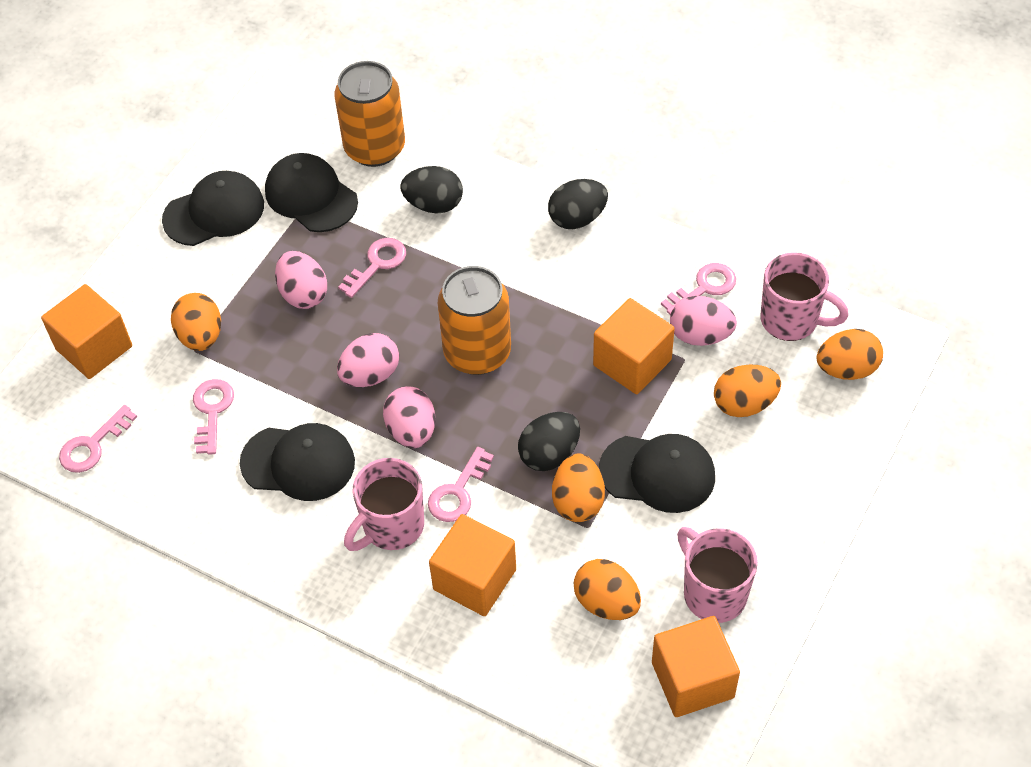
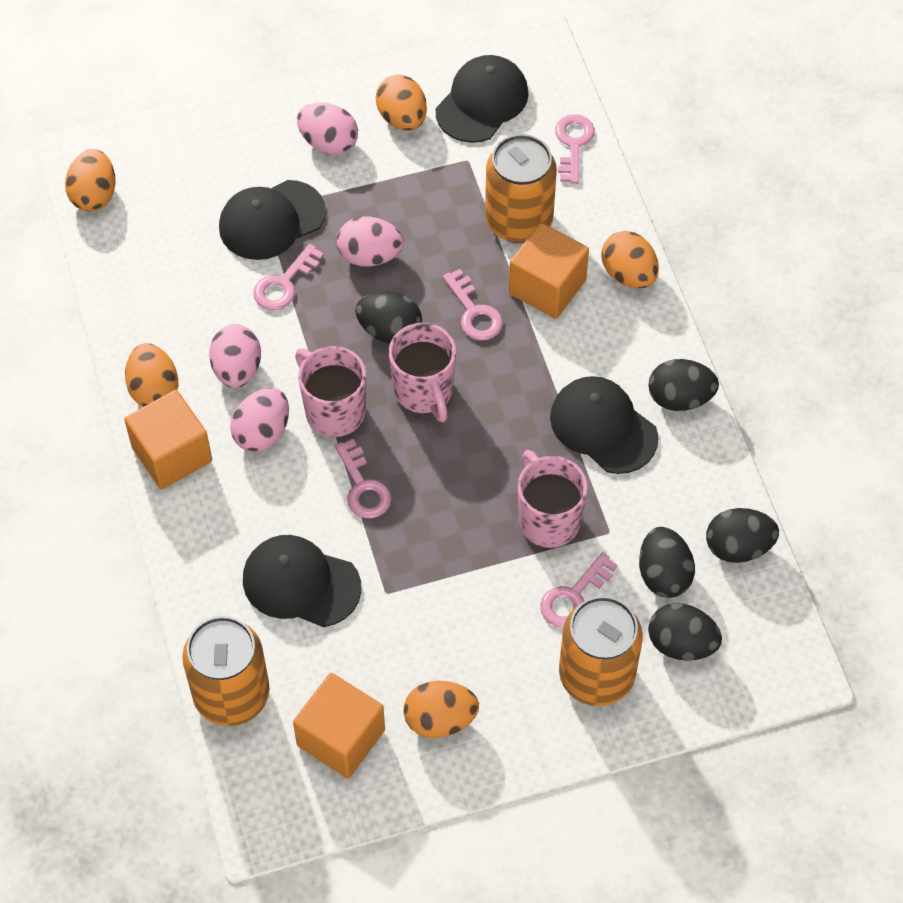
black egg: 3 -> 5
orange can: 2 -> 3
orange cube: 4 -> 3

